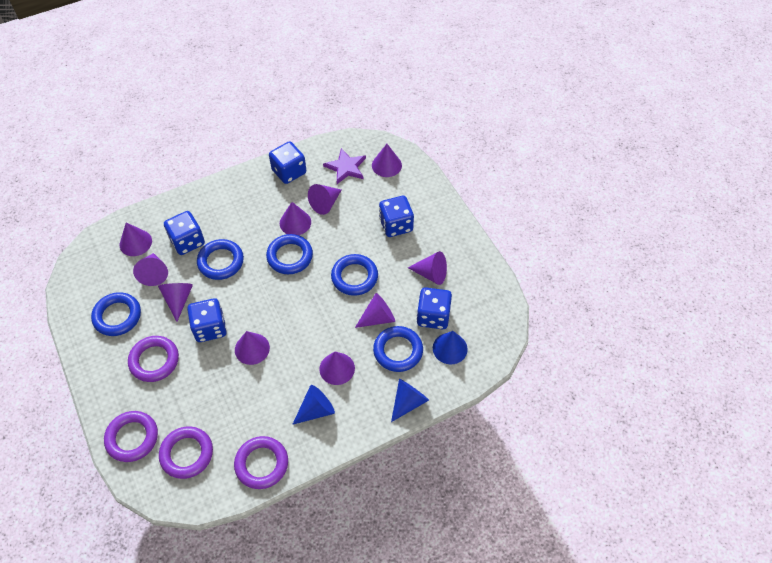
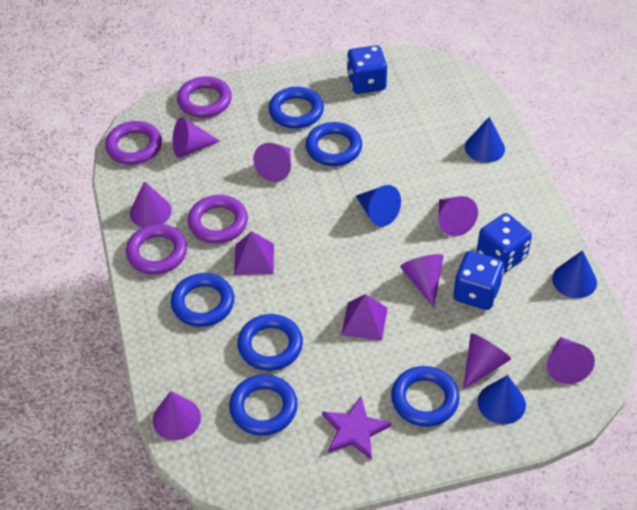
blue cone: 3 -> 4
blue dice: 5 -> 3
blue ring: 5 -> 6
purple cone: 10 -> 8
purple pyramid: 0 -> 2

